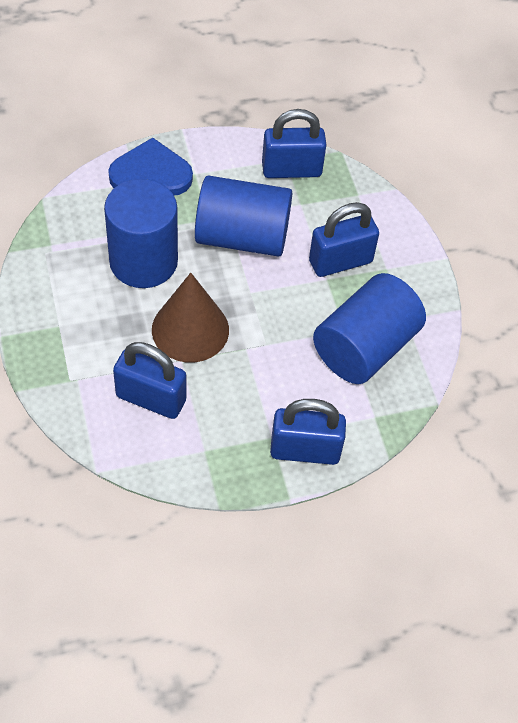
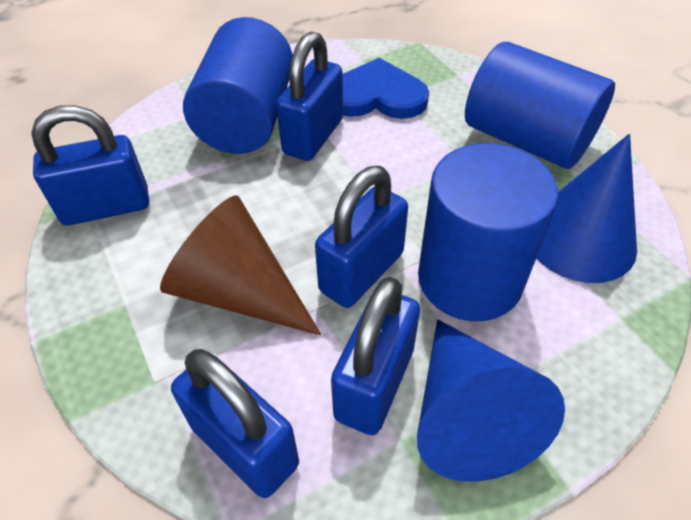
blue cone: 0 -> 2
blue padlock: 4 -> 5

